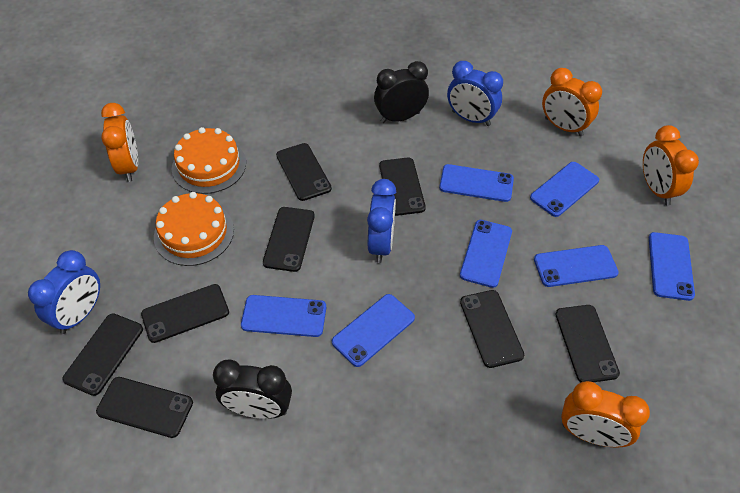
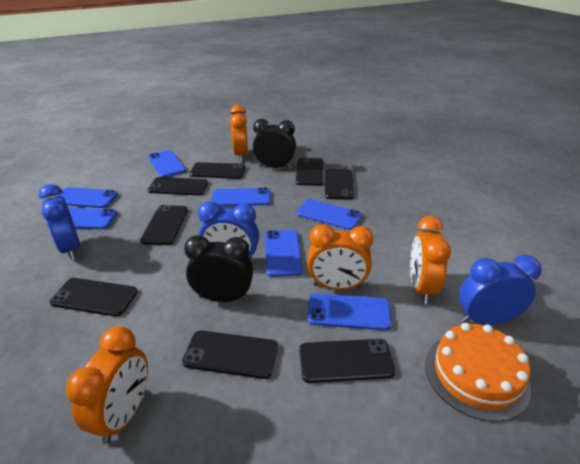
orange cake: 2 -> 1

